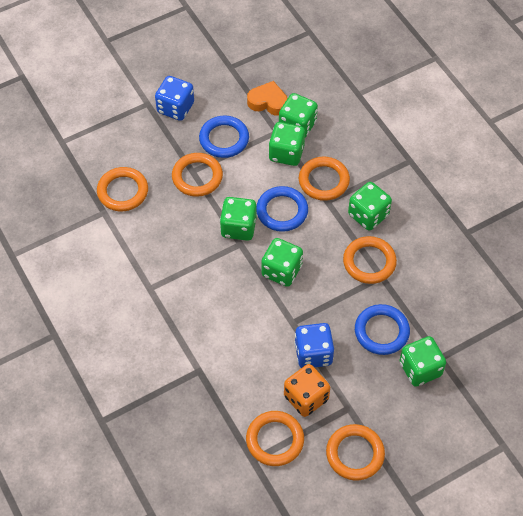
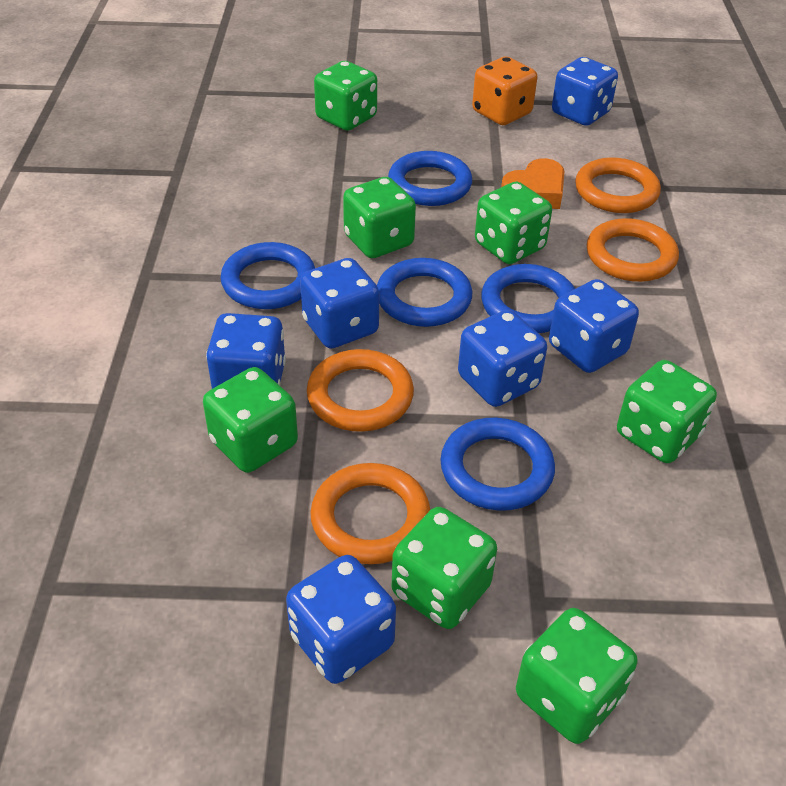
blue dice: 2 -> 6
blue ring: 3 -> 5
green dice: 6 -> 7
orange ring: 6 -> 4

